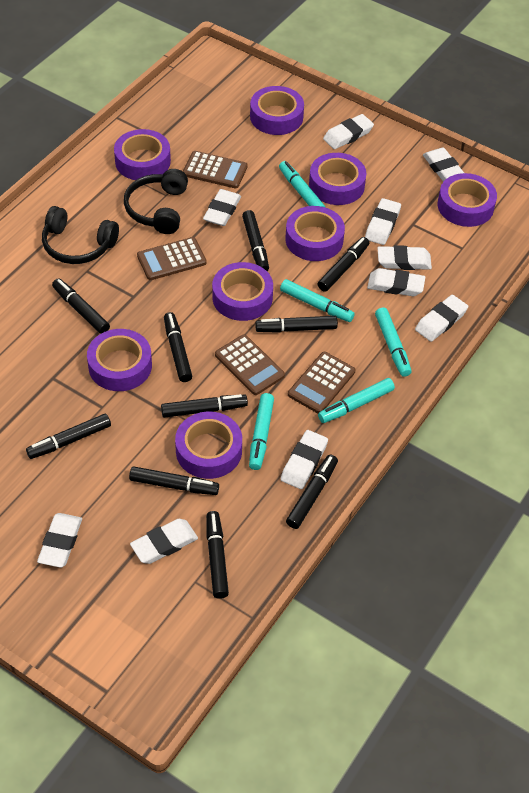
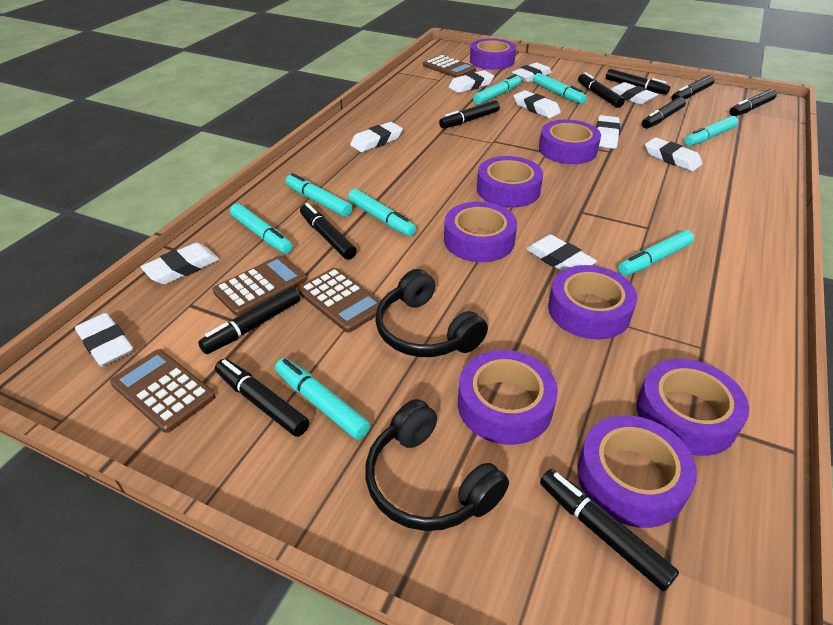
turquoise marker: 5 -> 8

